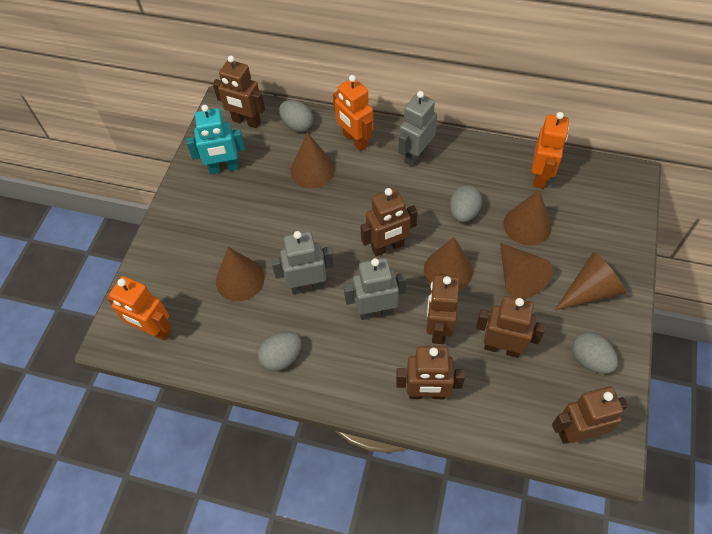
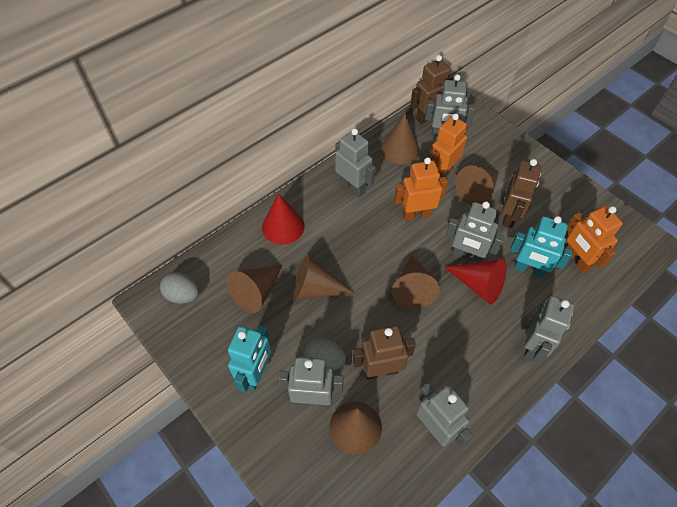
brown robot: 6 -> 3
grey egg: 4 -> 2
grey robot: 3 -> 6
red cone: 0 -> 2
turquoise robot: 1 -> 2

